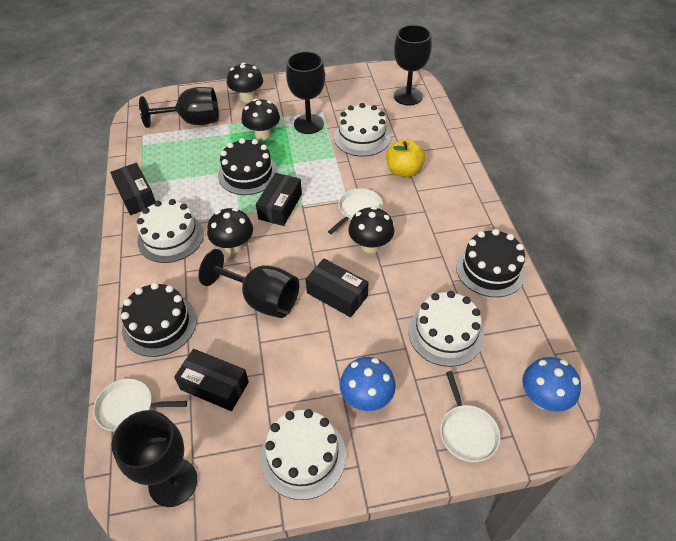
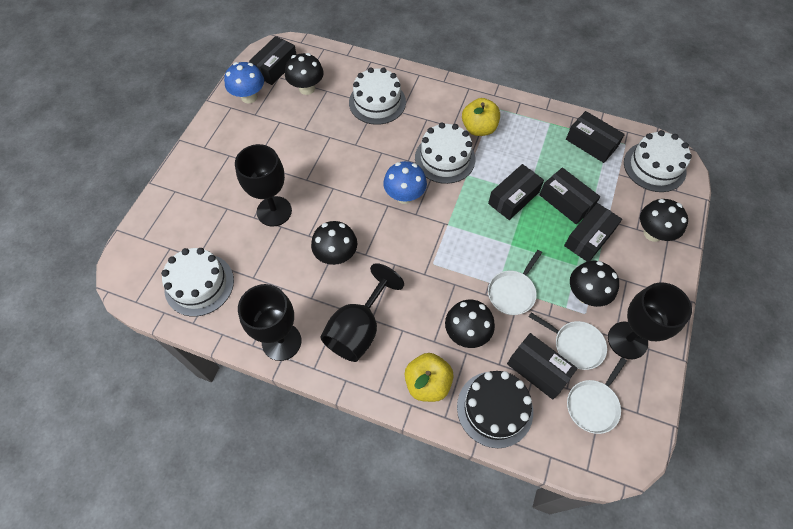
black box: 4 -> 6
black cake: 3 -> 1
black goblet: 5 -> 4
black mushroom: 4 -> 5
yellow apple: 1 -> 2

